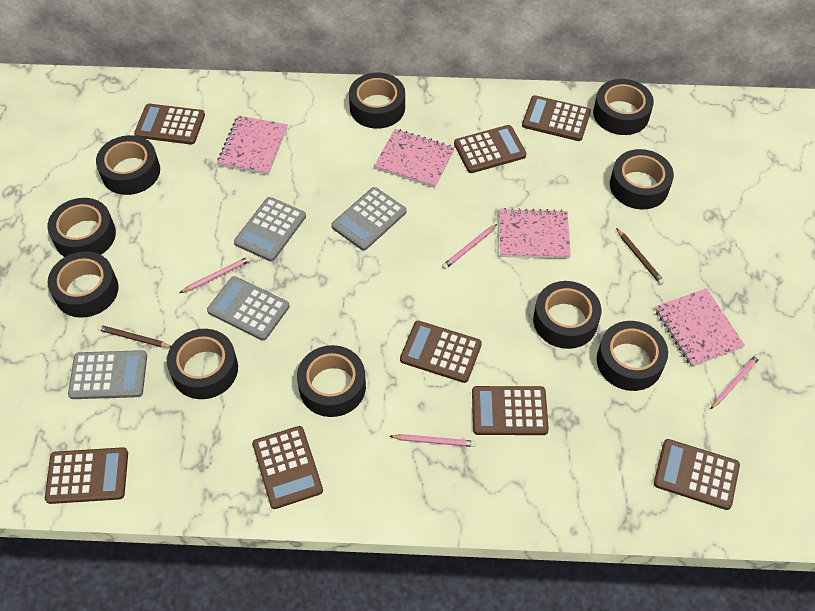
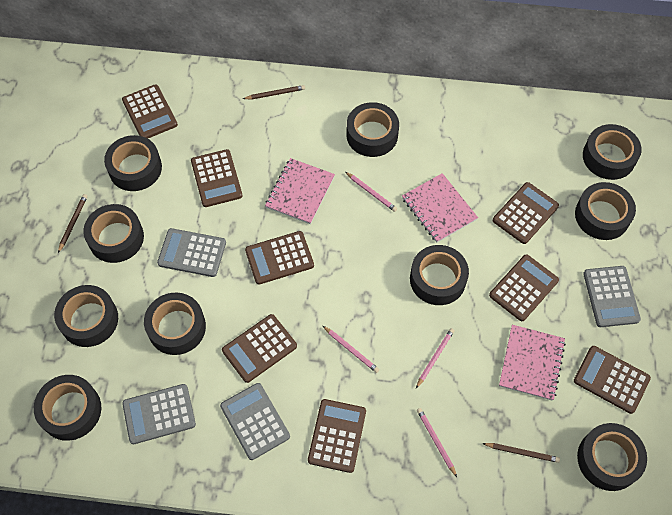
brown pencil: 2 -> 3
pink notebook: 4 -> 3

